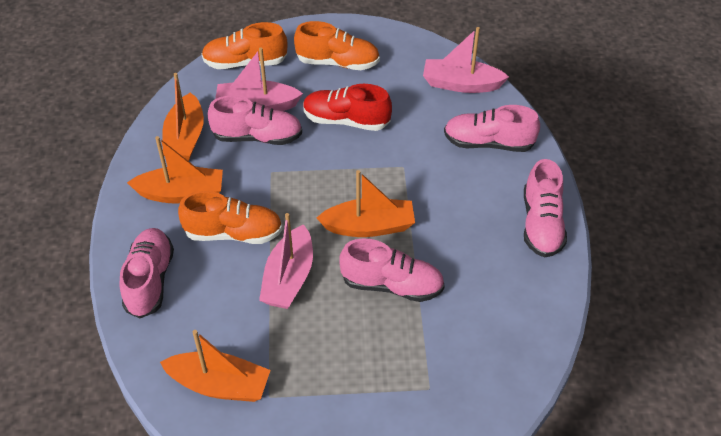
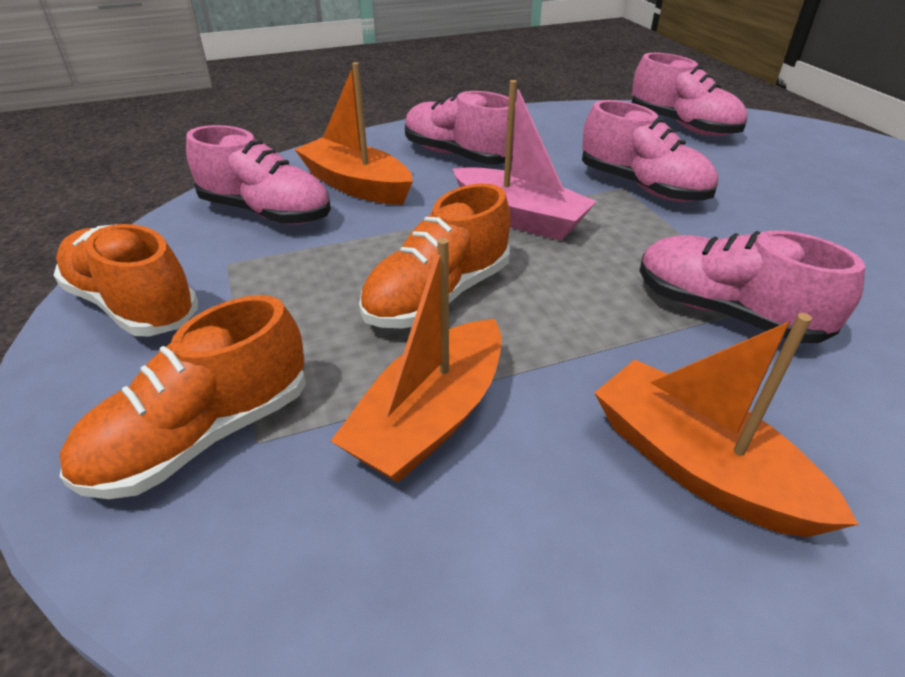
orange boat: 4 -> 3
pink boat: 3 -> 1
red shoe: 1 -> 0

